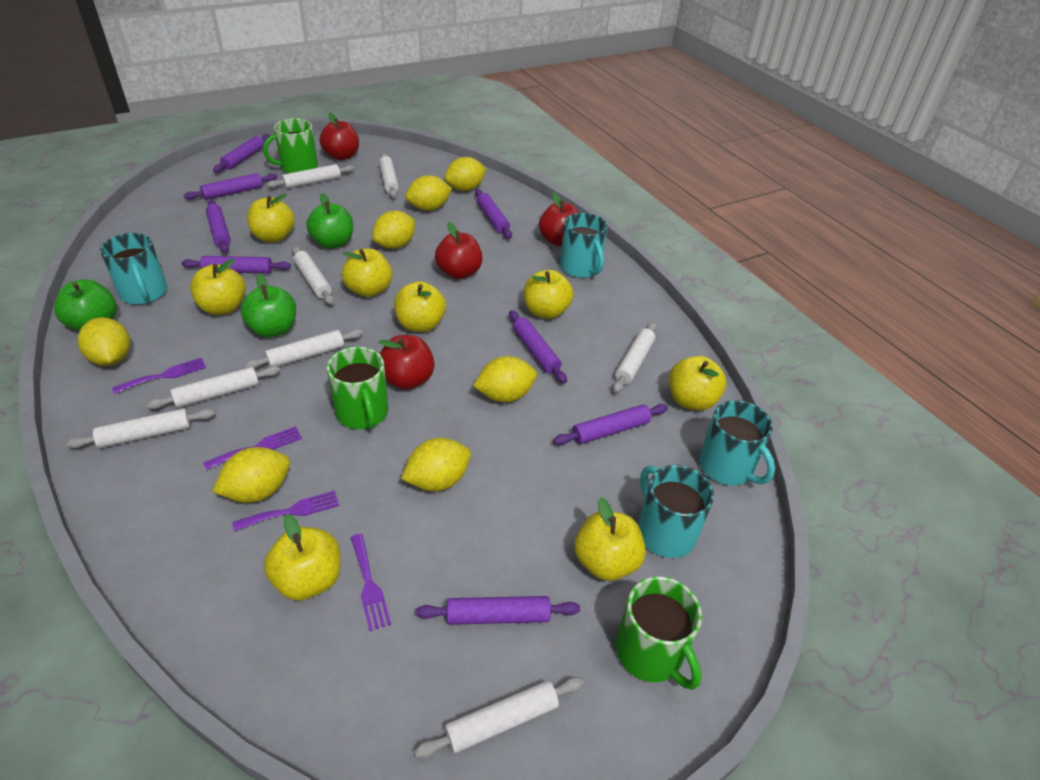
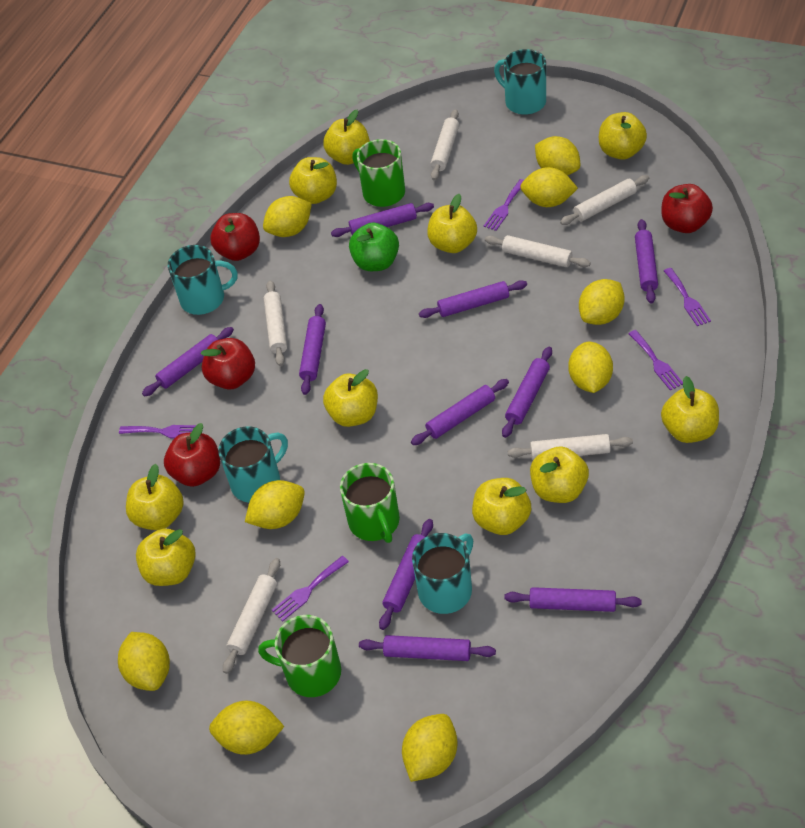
green apple: 3 -> 1
purple fork: 4 -> 5
purple rolling pin: 8 -> 10
white rolling pin: 8 -> 6
yellow apple: 8 -> 10
yellow lemon: 7 -> 9

